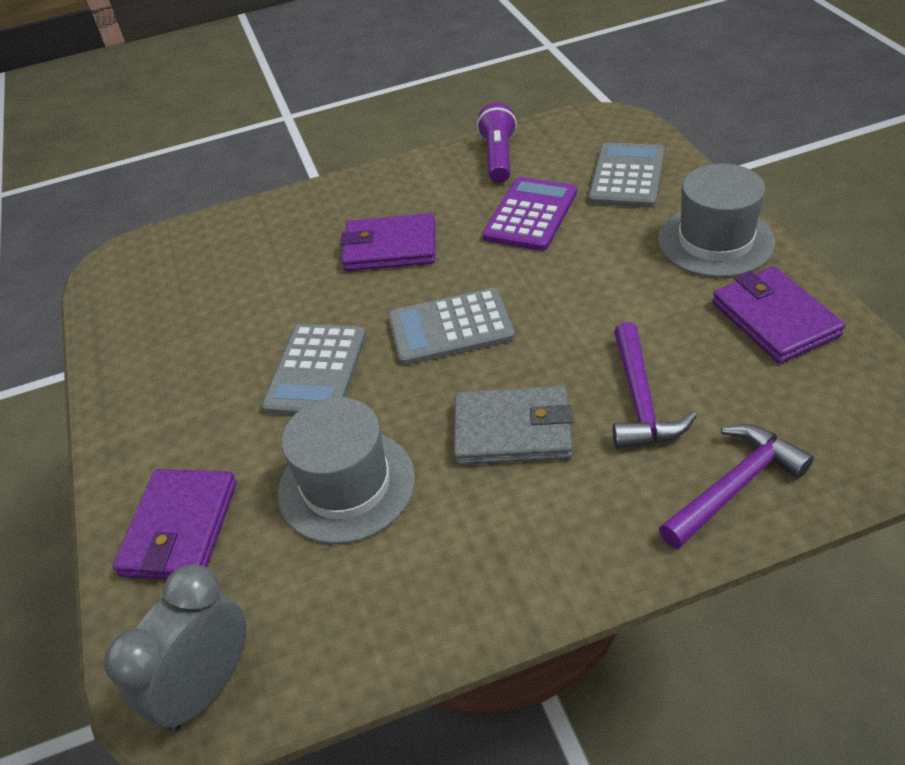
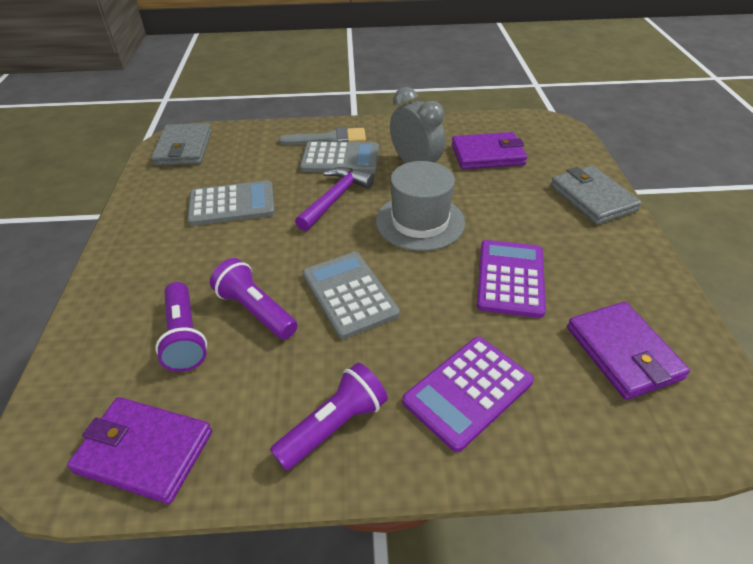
grey brush: 0 -> 1
grey hat: 2 -> 1
grey wallet: 1 -> 2
purple calculator: 1 -> 2
purple flashlight: 1 -> 3
purple hammer: 2 -> 1

